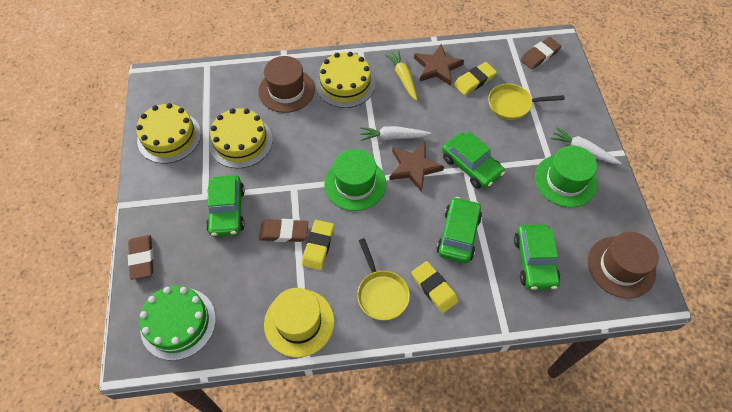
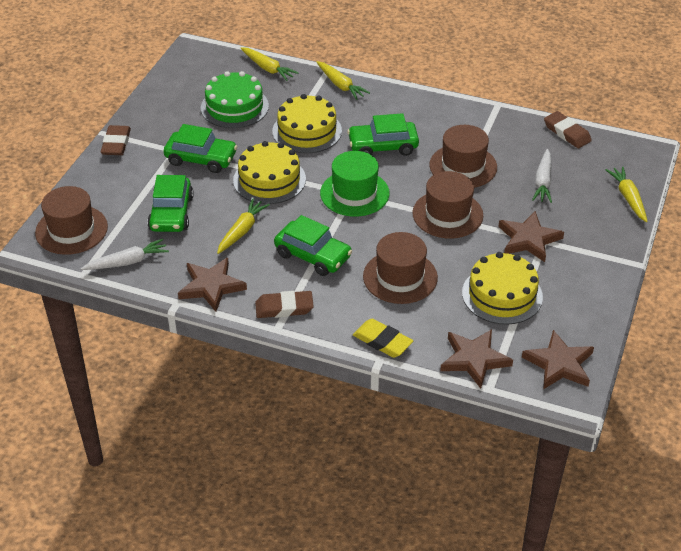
brown hat: 2 -> 4
brown star: 2 -> 4
green hat: 2 -> 1
yellow carrot: 1 -> 4
yellow eraser: 3 -> 1
yellow hat: 1 -> 0
yellow pan: 2 -> 0

